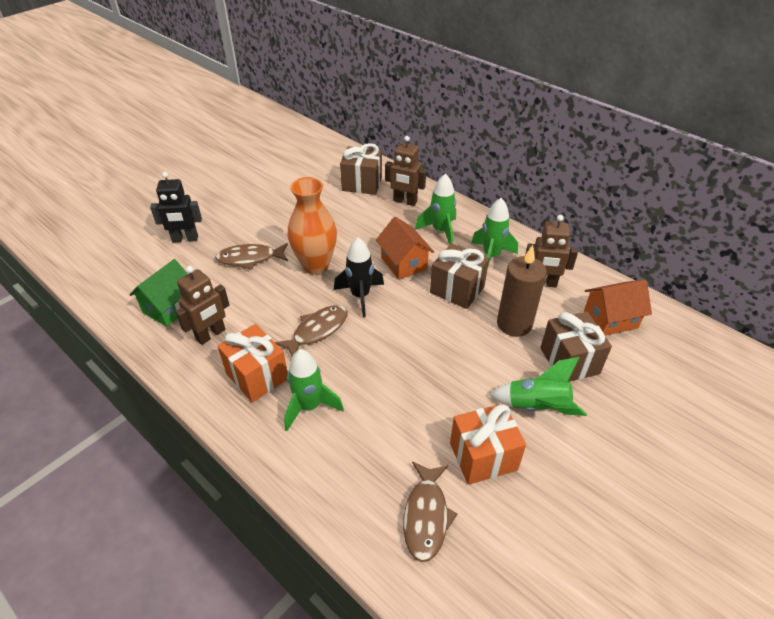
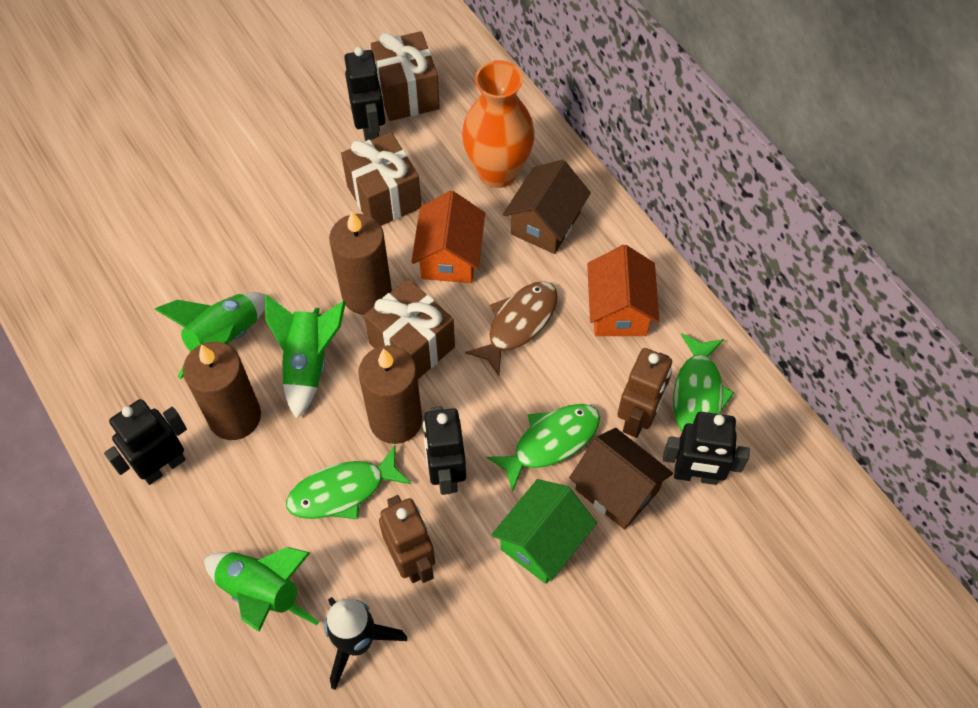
black robot: 1 -> 4
brown candle: 1 -> 3
brown fish: 3 -> 1
brown house: 0 -> 2
brown robot: 3 -> 2
green fish: 0 -> 3
green rocket: 4 -> 3
orange gift: 2 -> 0

